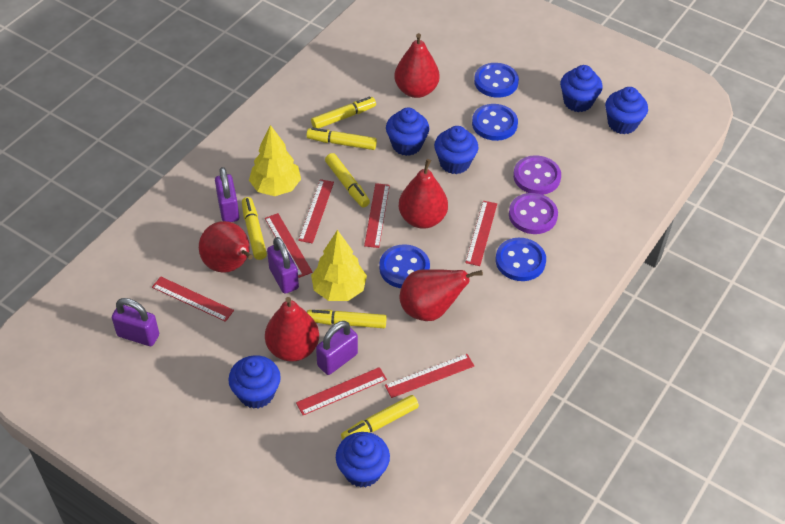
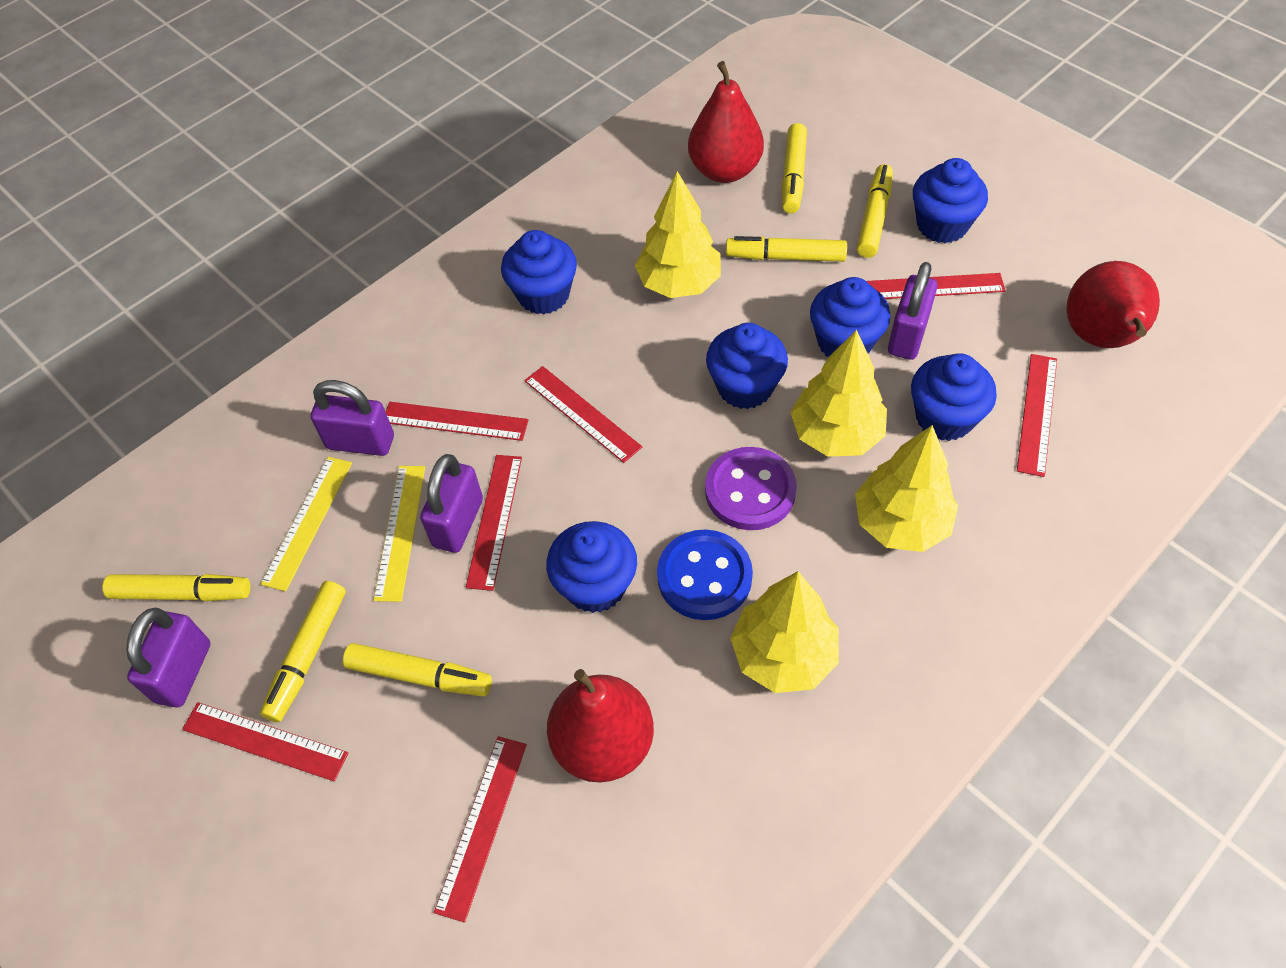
blue button: 4 -> 1
purple button: 2 -> 1
red pear: 5 -> 3
yellow ruler: 0 -> 2
yellow tree: 2 -> 4

